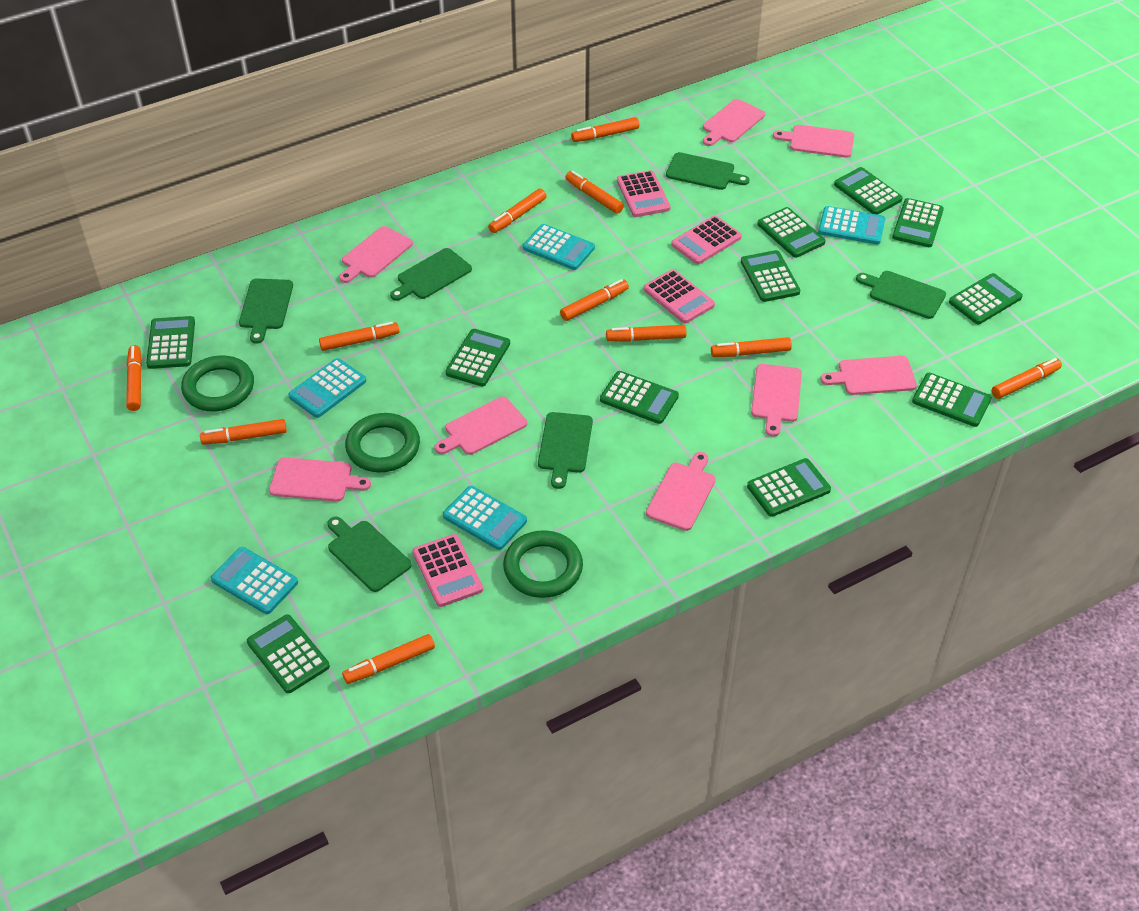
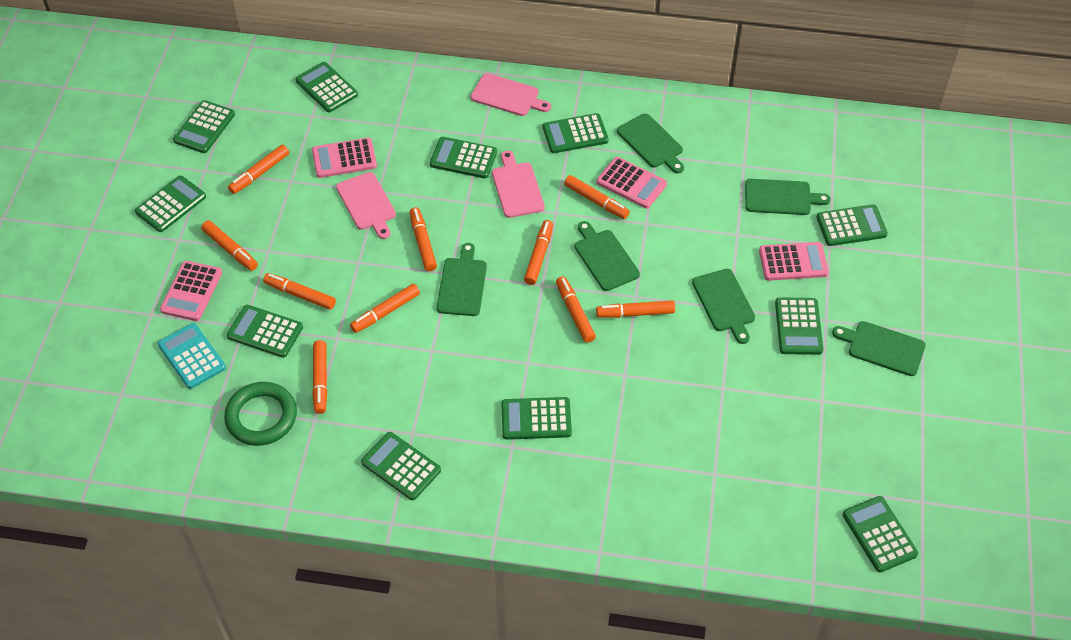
green ring: 3 -> 1
orange marker: 11 -> 10
pink cutting board: 8 -> 3
turquoise calculator: 5 -> 1

